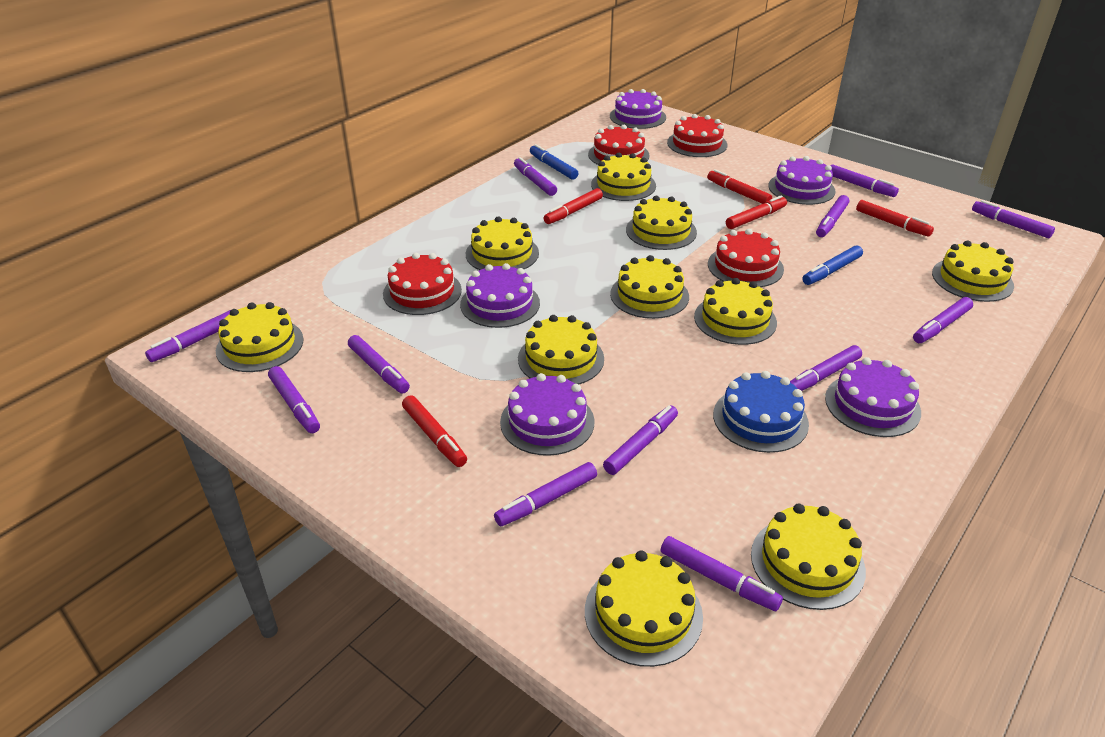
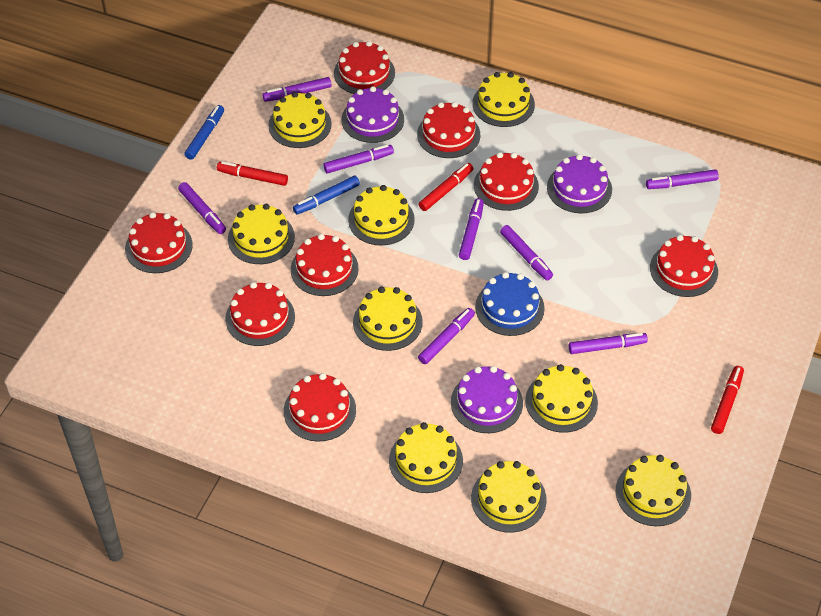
purple cake: 5 -> 3
purple marker: 12 -> 8
red cake: 4 -> 8
red marker: 5 -> 3
yellow cake: 10 -> 9

